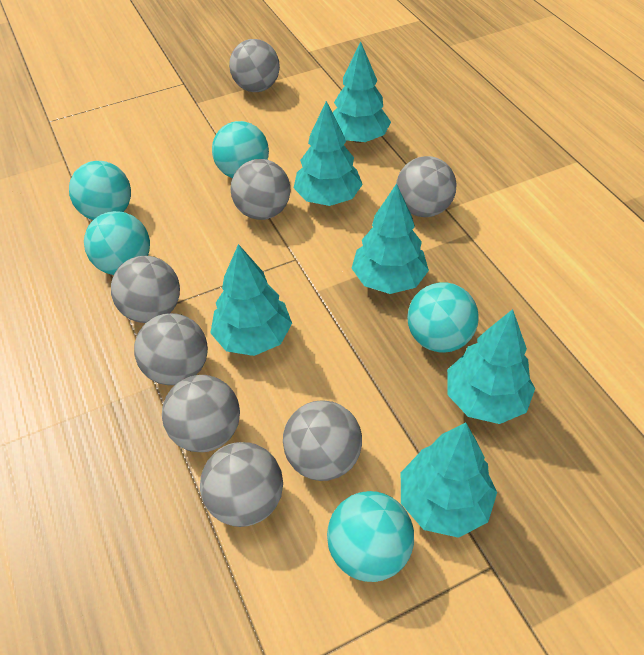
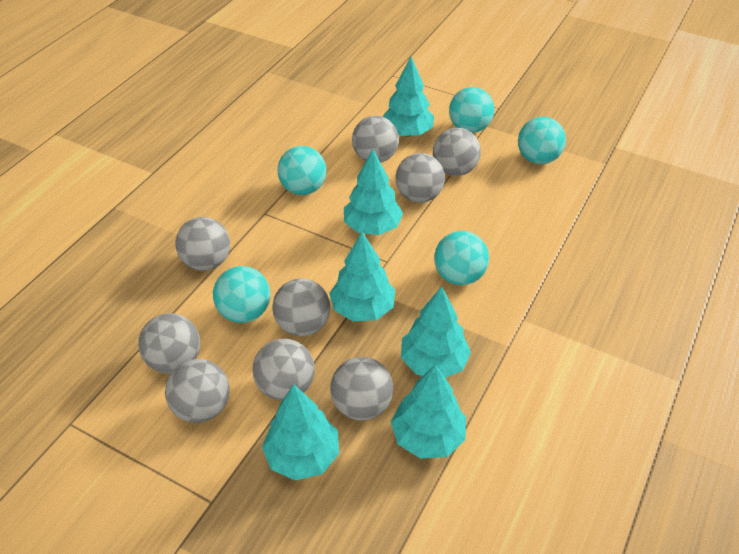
grey ball: 8 -> 9

